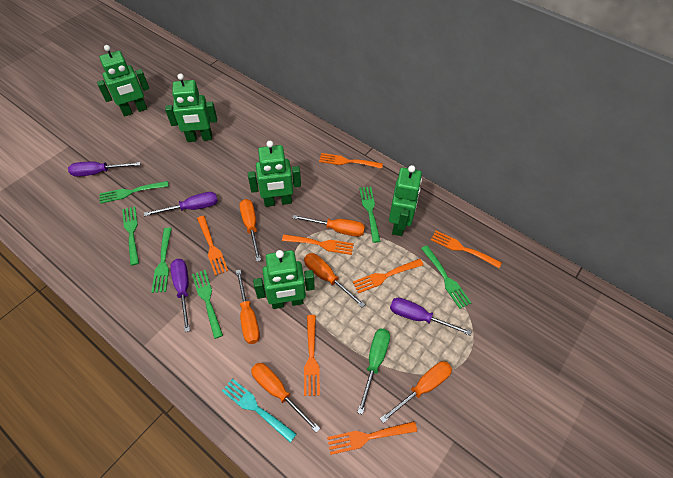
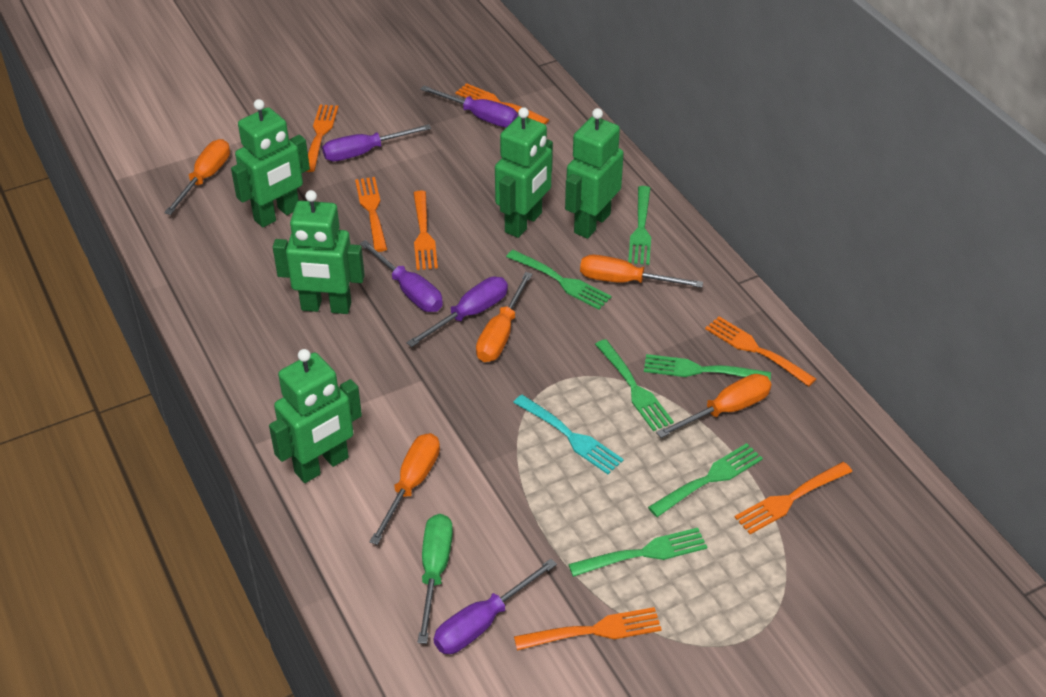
orange screwdriver: 6 -> 5
purple screwdriver: 4 -> 5

